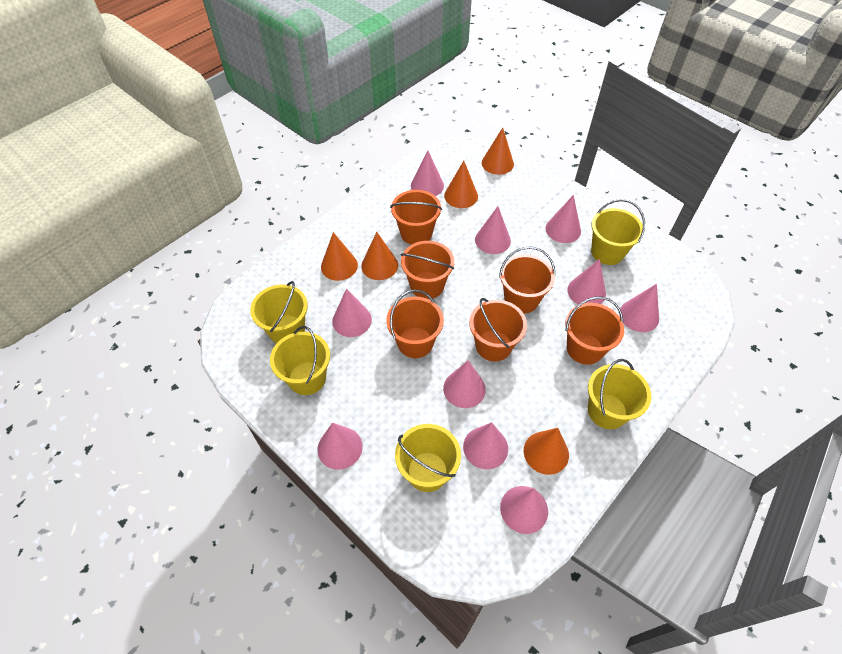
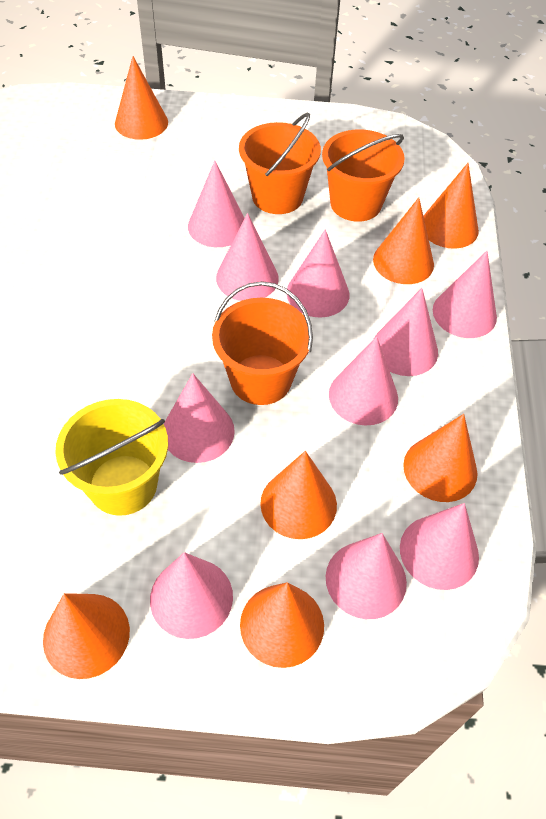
orange bucket: 6 -> 3
orange cone: 5 -> 7
yellow bucket: 5 -> 1

